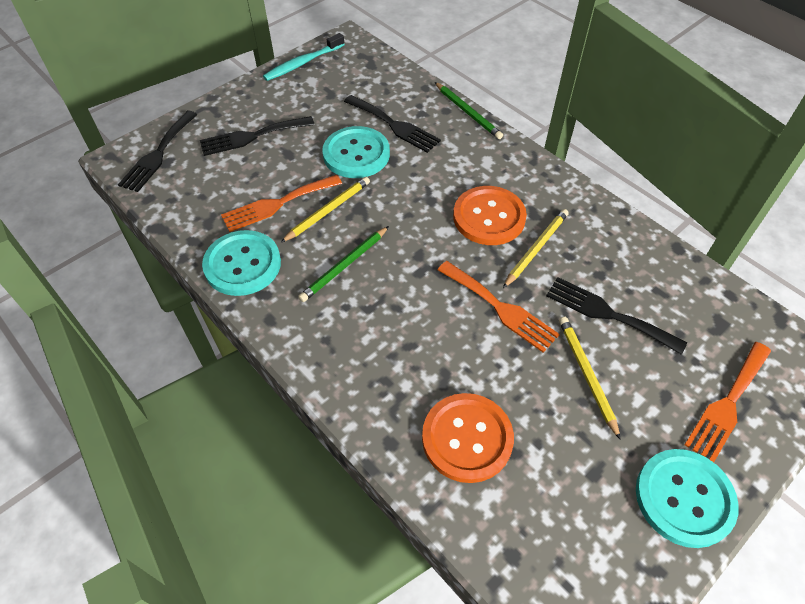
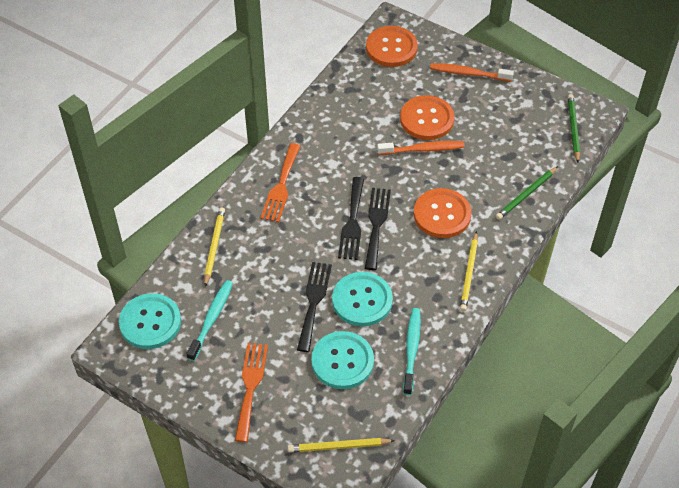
black fork: 4 -> 3
orange button: 2 -> 3
orange fork: 3 -> 2
orange toothbrush: 0 -> 2
turquoise toothbrush: 1 -> 2

